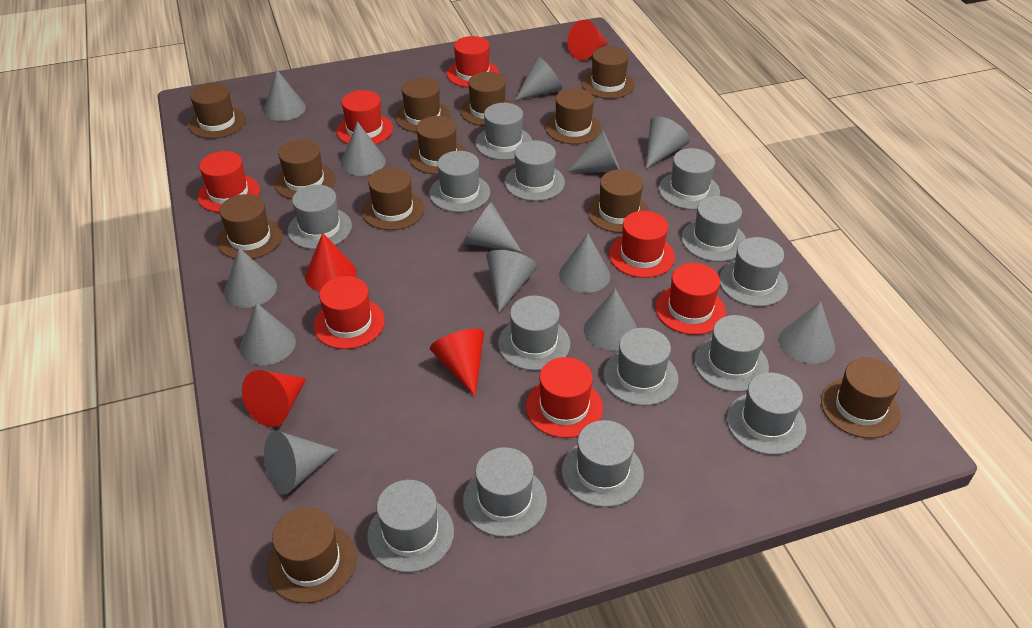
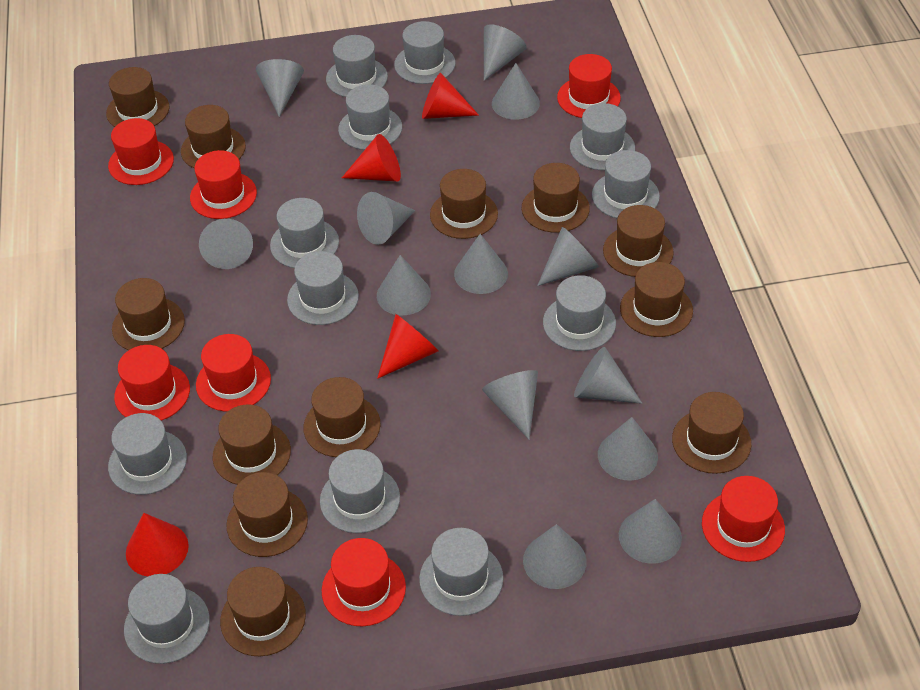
grey hat: 14 -> 12

